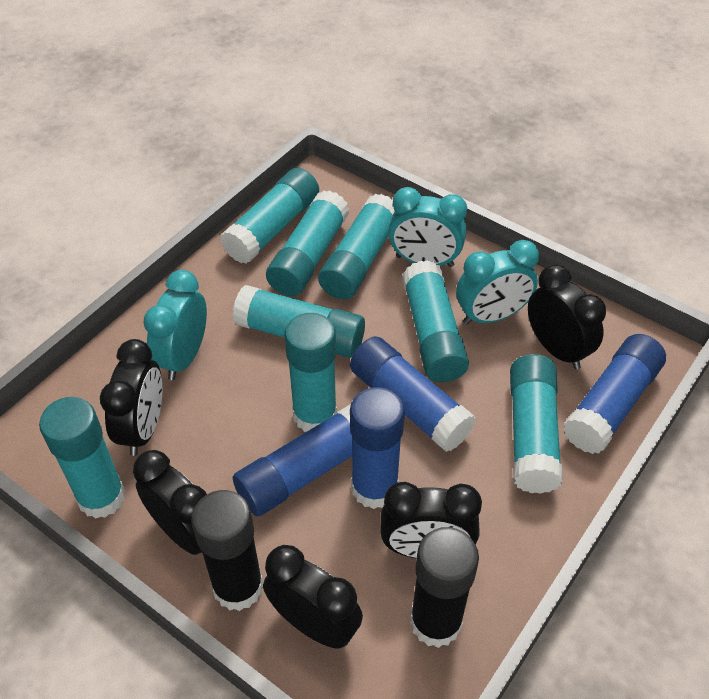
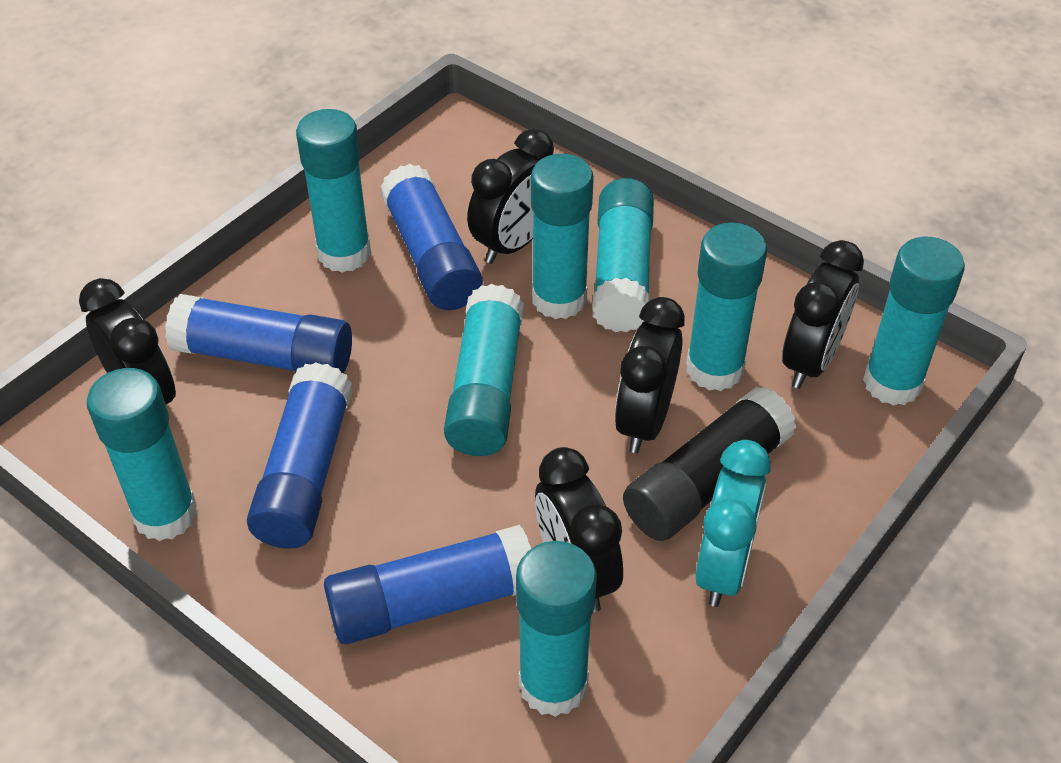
black glue stick: 2 -> 1
turquoise clock: 3 -> 1

